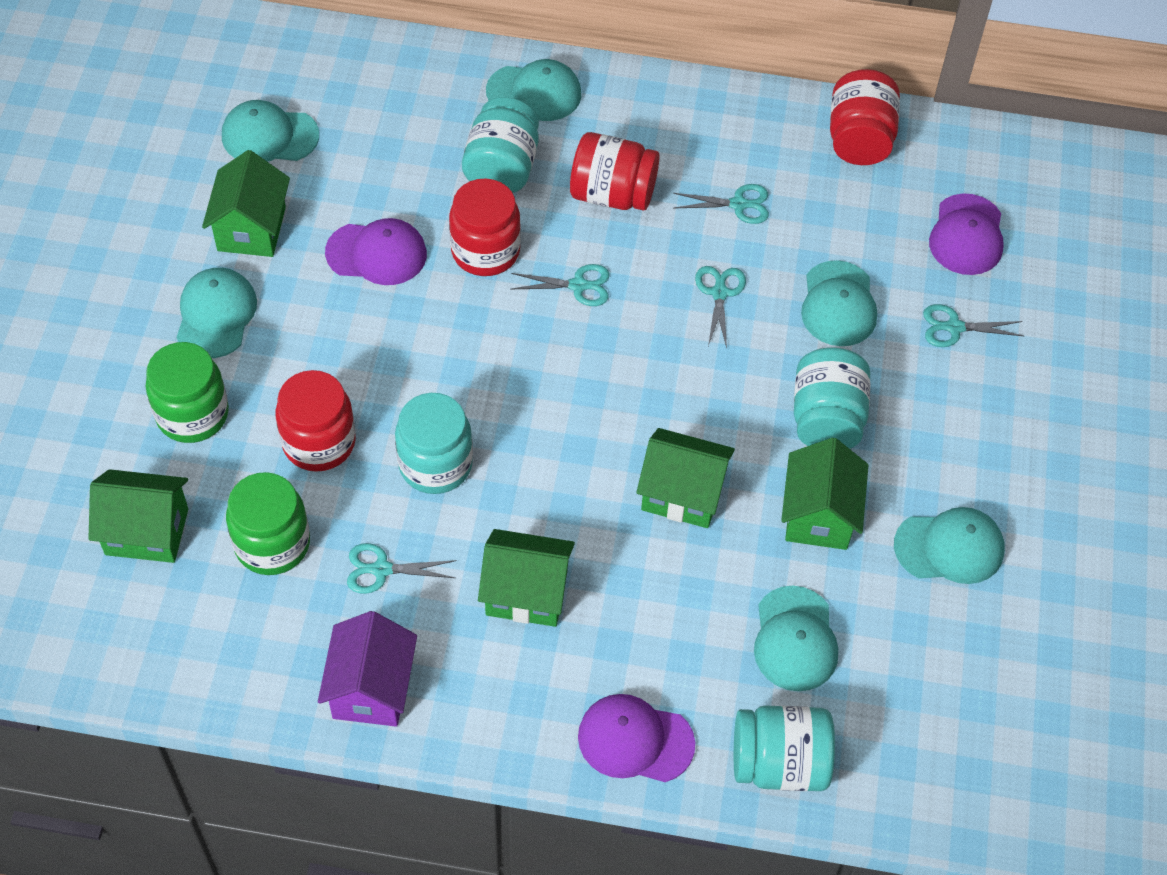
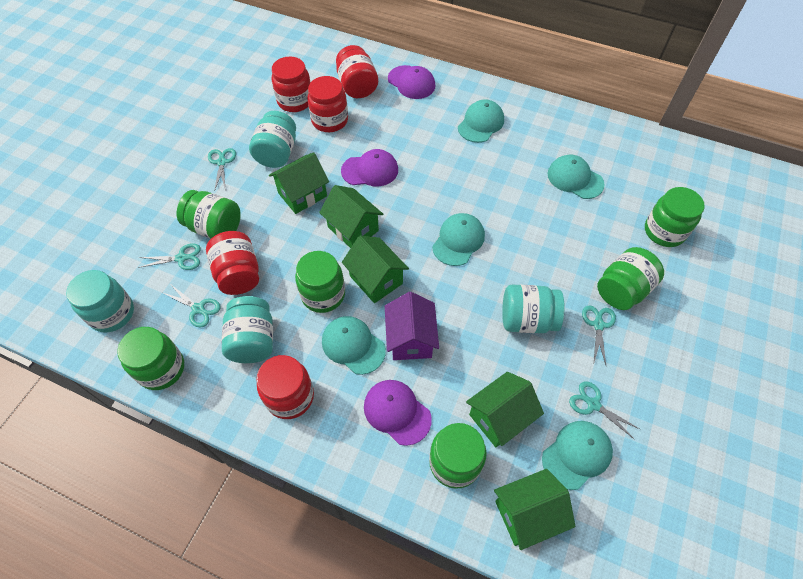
green jar: 2 -> 6
red jar: 4 -> 5
turquoise cap: 6 -> 5

